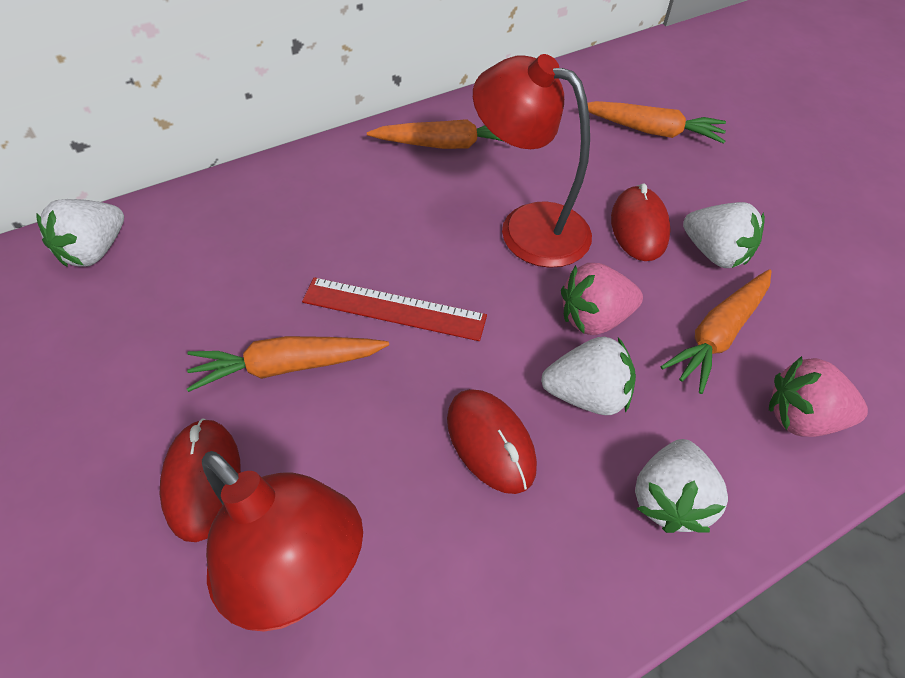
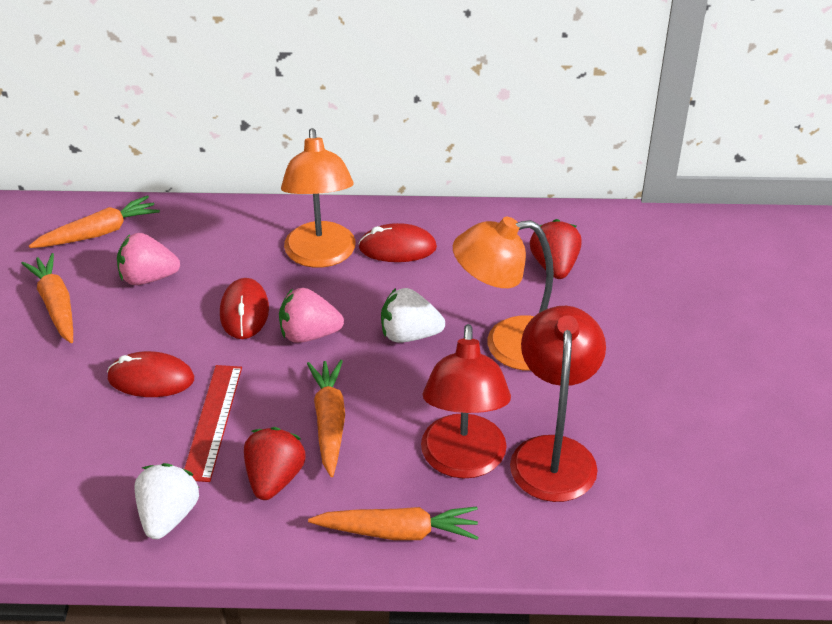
orange lamp: 0 -> 2
red strawberry: 0 -> 2
white strawberry: 4 -> 2

